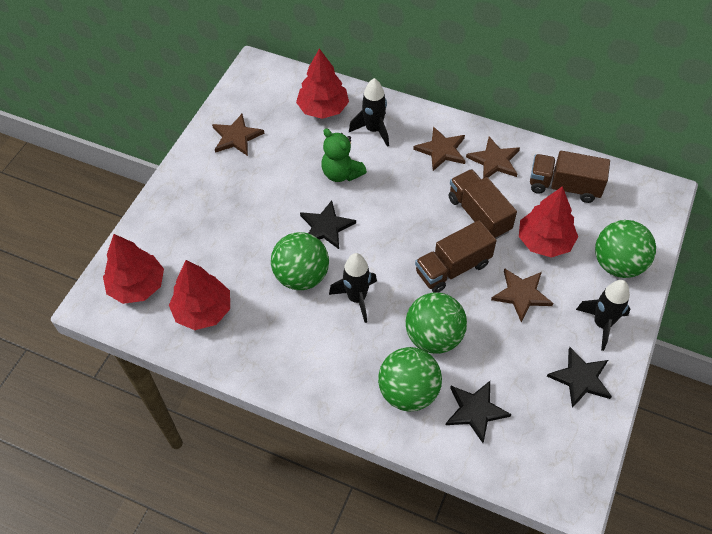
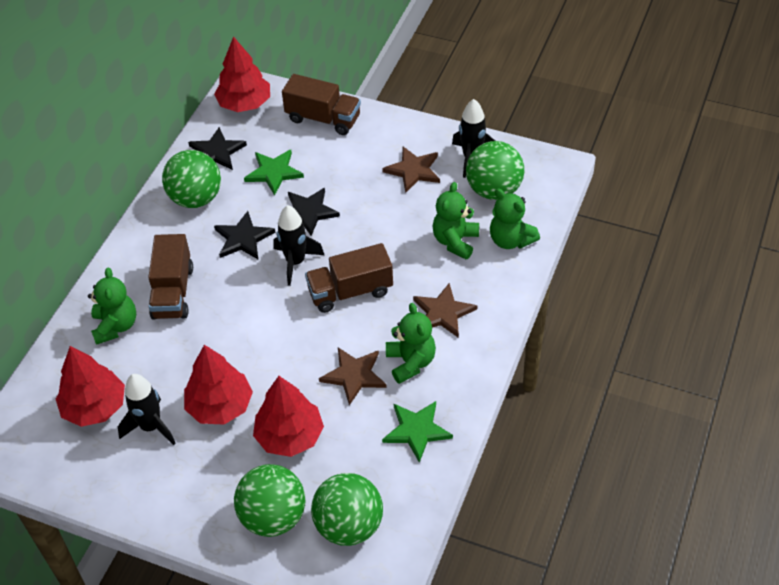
brown star: 4 -> 3
green star: 0 -> 2
green teddy bear: 1 -> 4

